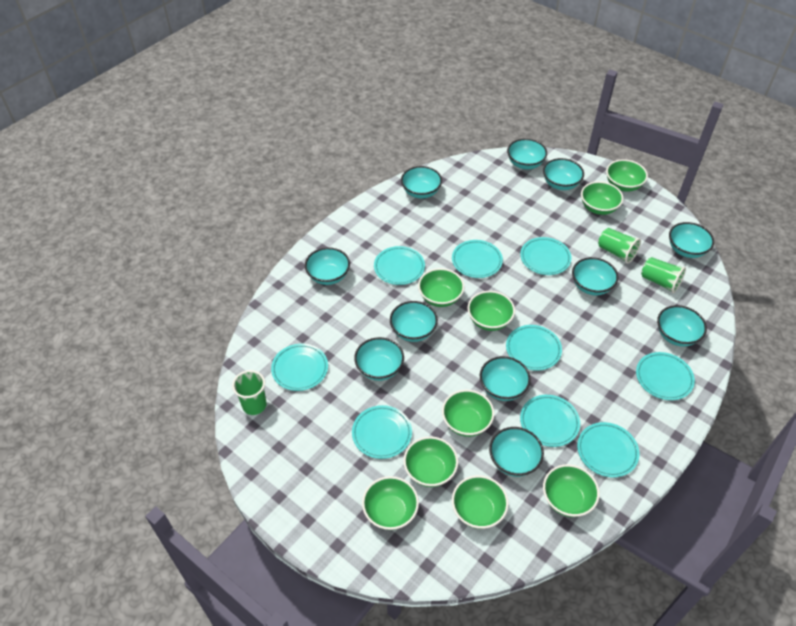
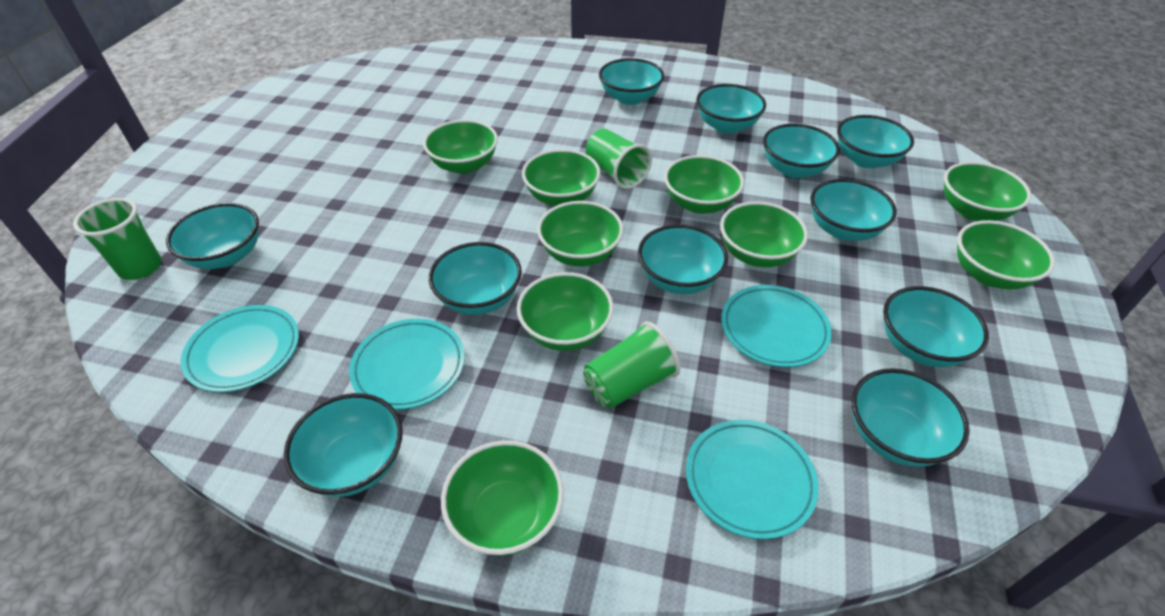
turquoise plate: 9 -> 4

